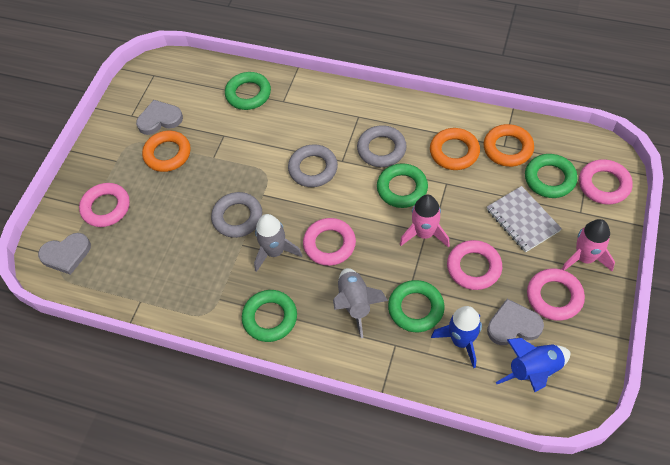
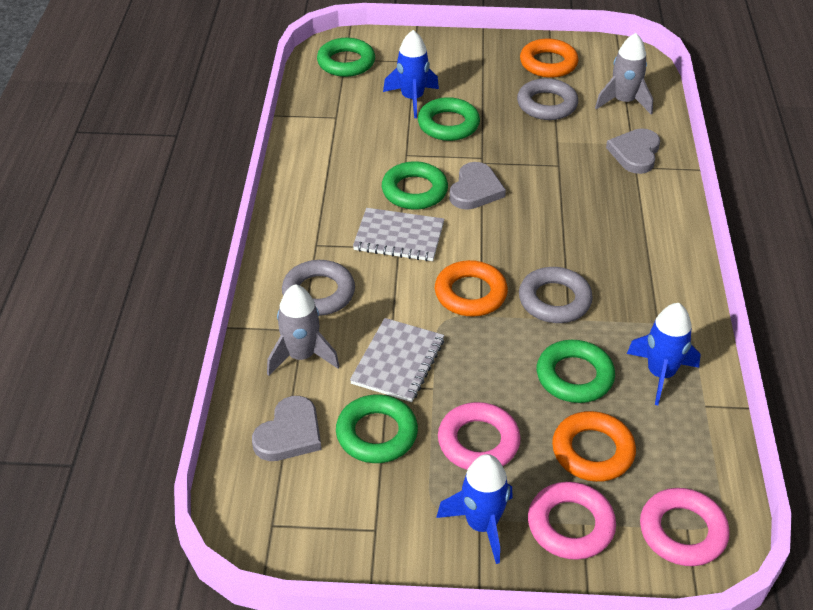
blue rocket: 2 -> 3
grey notebook: 1 -> 2
pink ring: 5 -> 3
pink rocket: 2 -> 0

